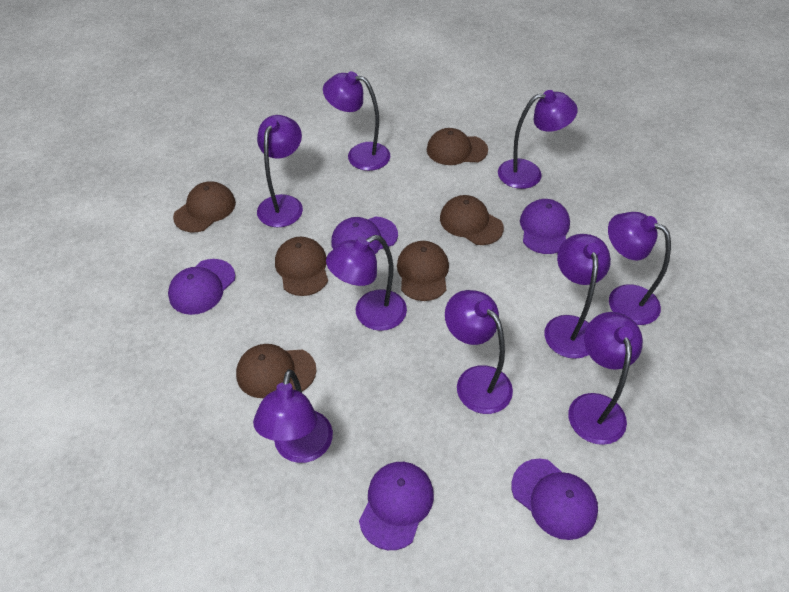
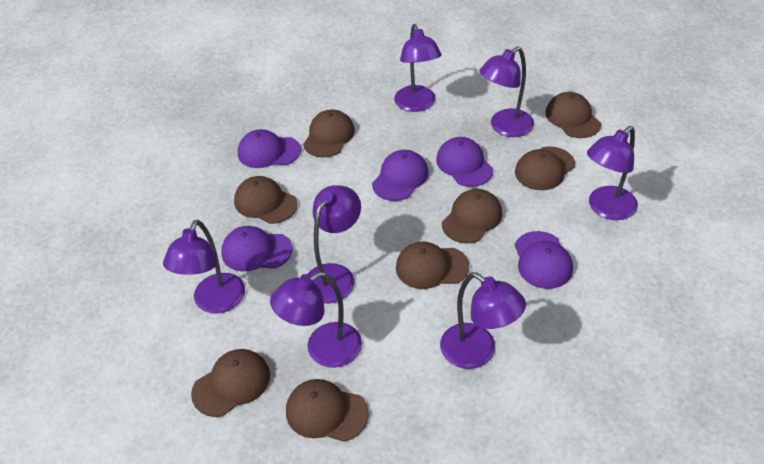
brown cap: 6 -> 8
purple lamp: 9 -> 7

